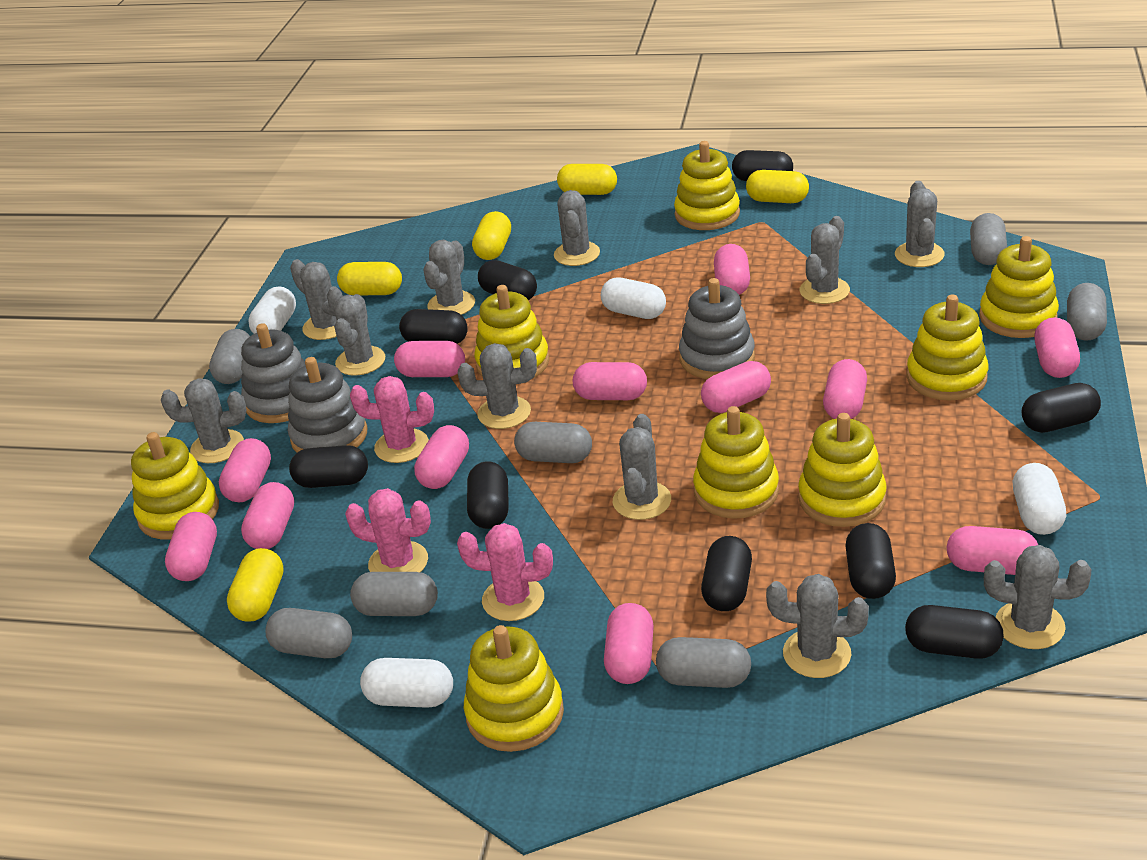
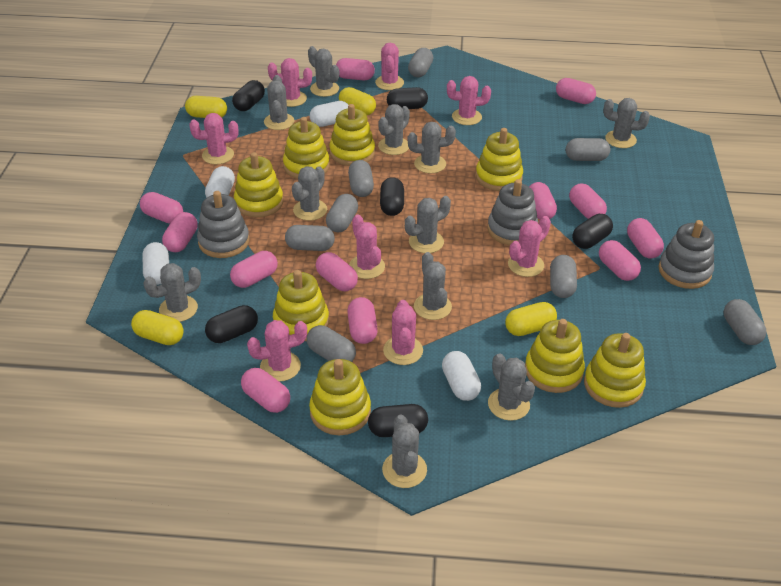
black capsule: 9 -> 6
grey capsule: 7 -> 8
pink cactus: 3 -> 8
yellow capsule: 5 -> 4

